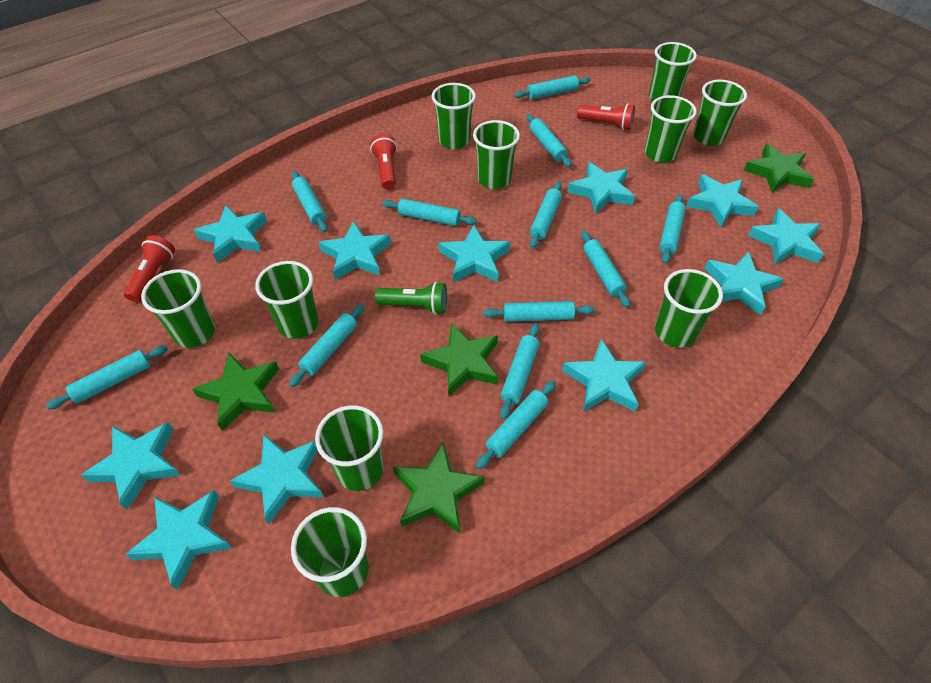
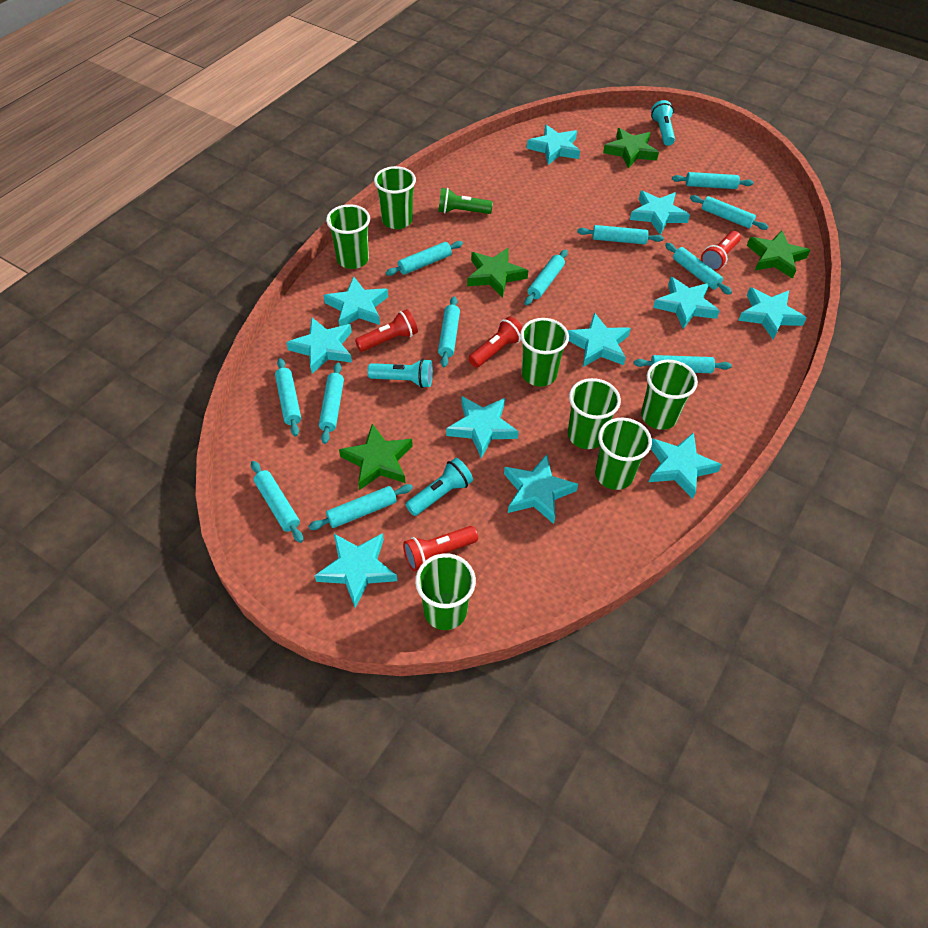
green cup: 10 -> 7
red flashlight: 3 -> 4
turquoise flashlight: 0 -> 3

